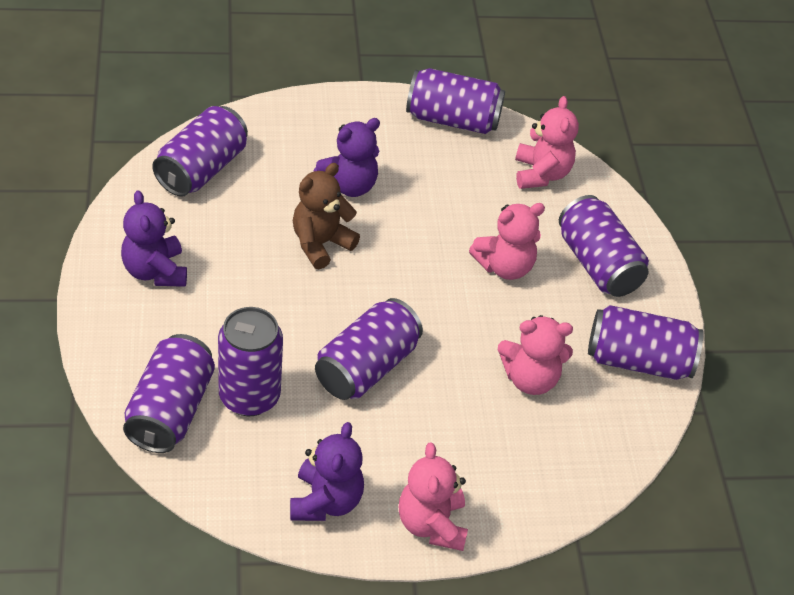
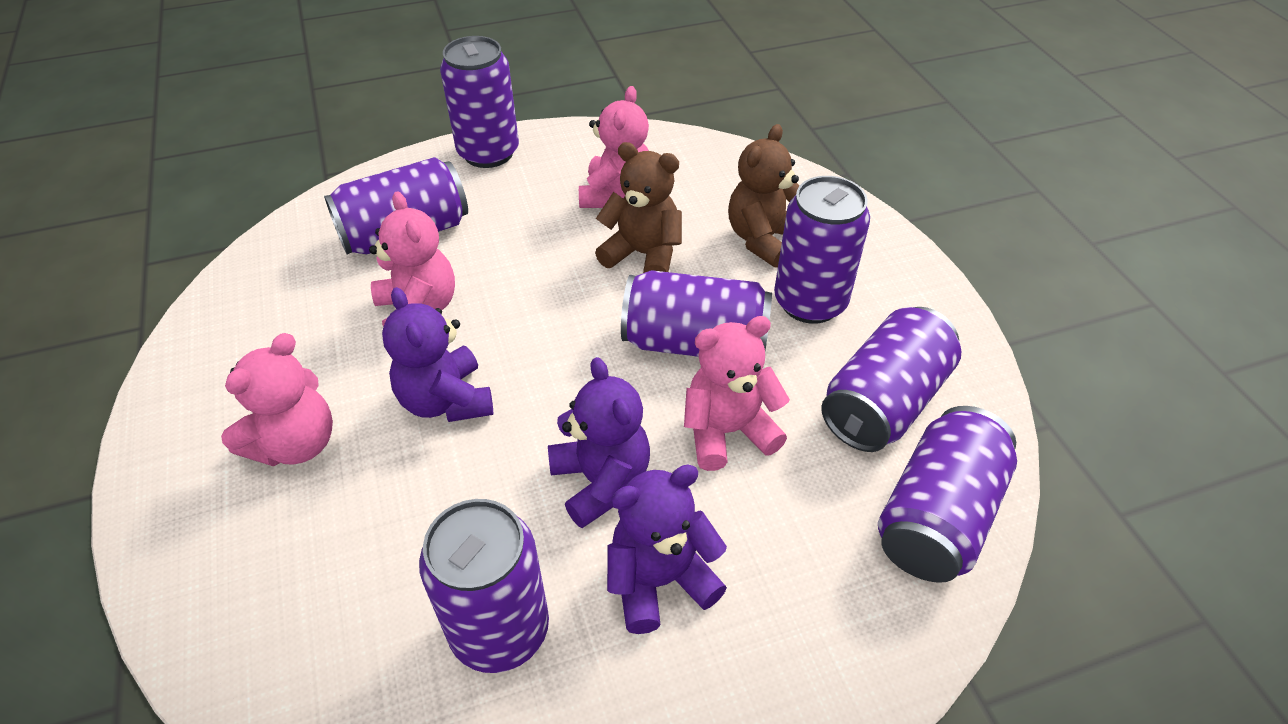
brown teddy bear: 1 -> 2

